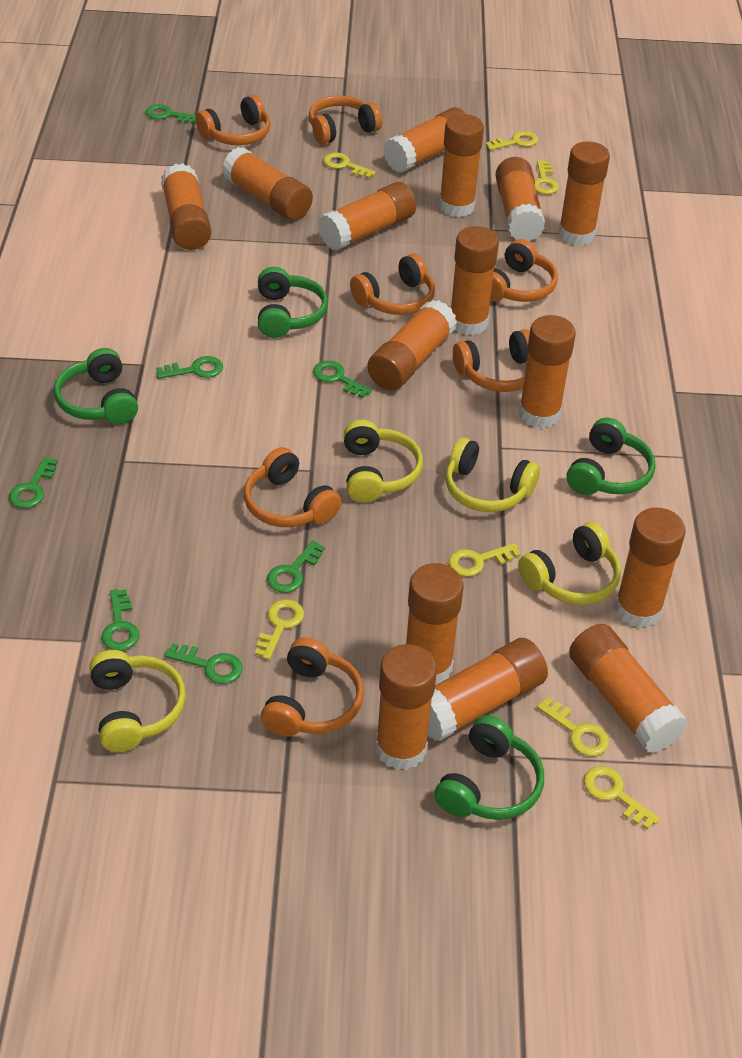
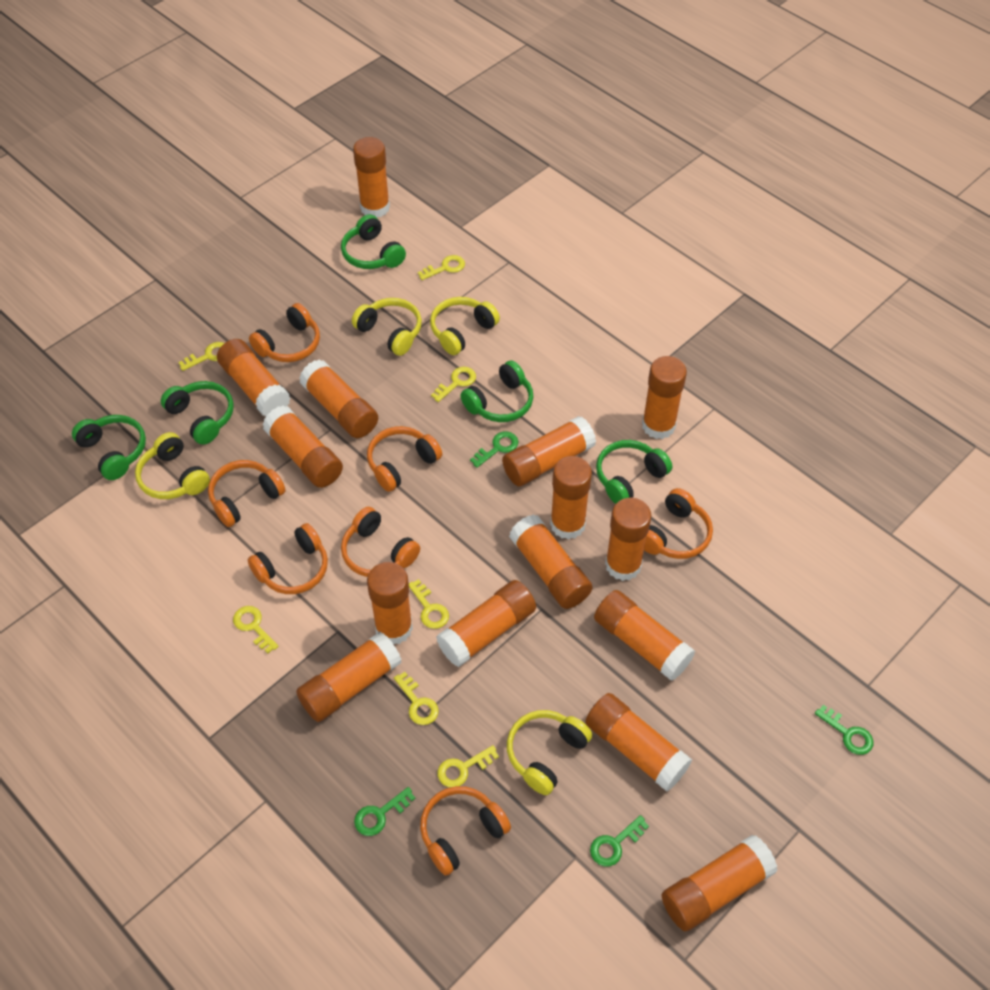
green headphones: 4 -> 5
green key: 7 -> 4

